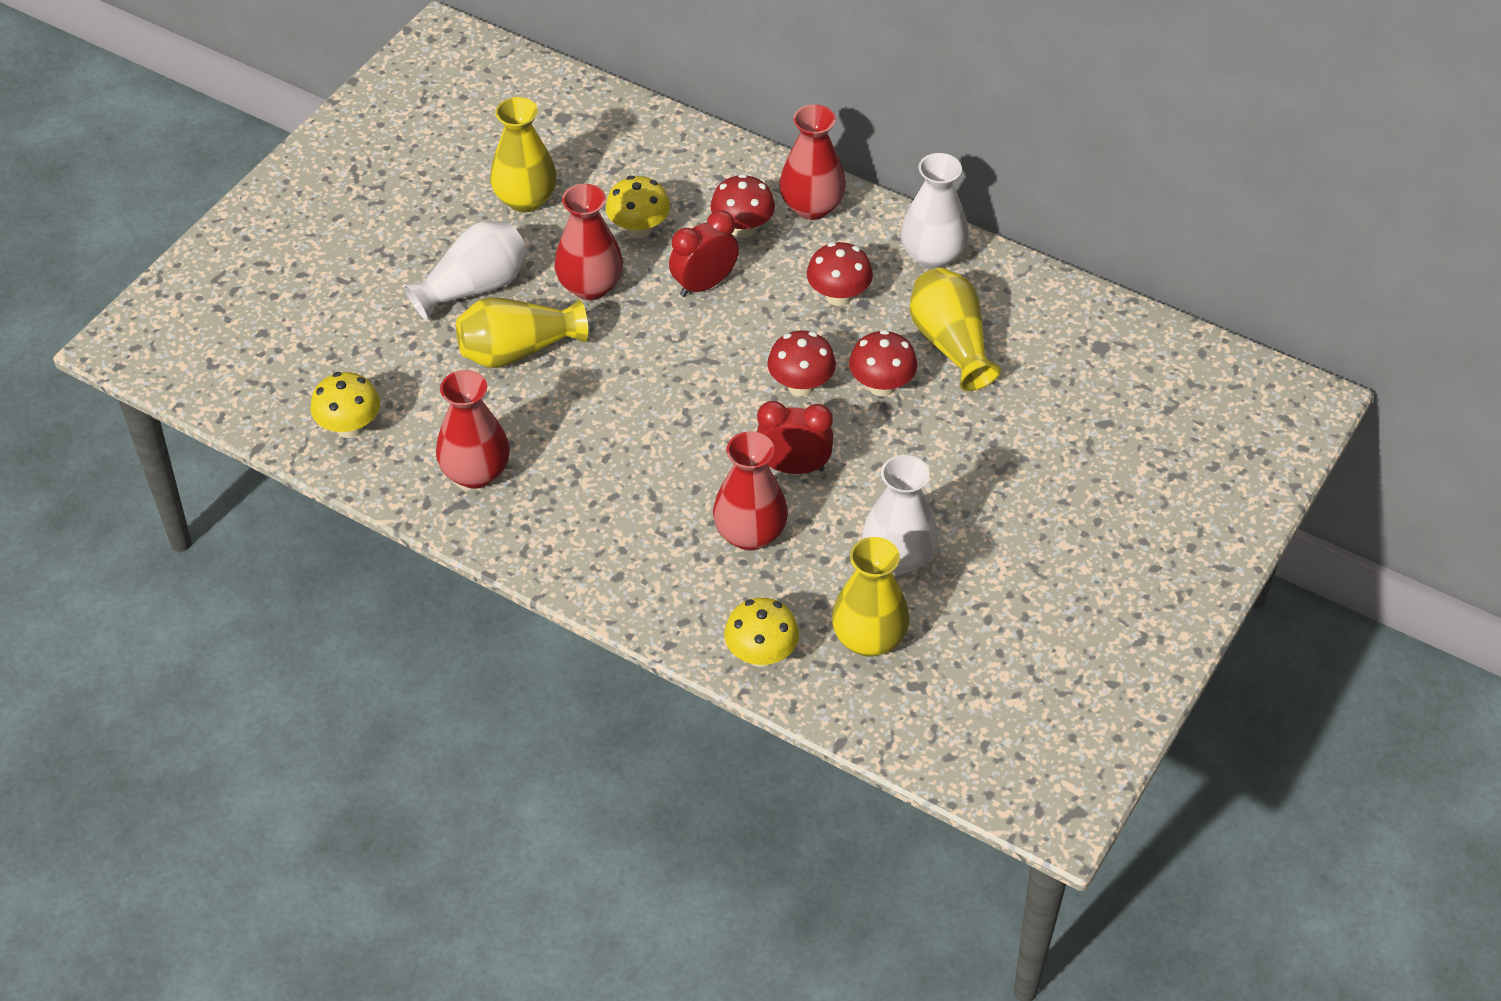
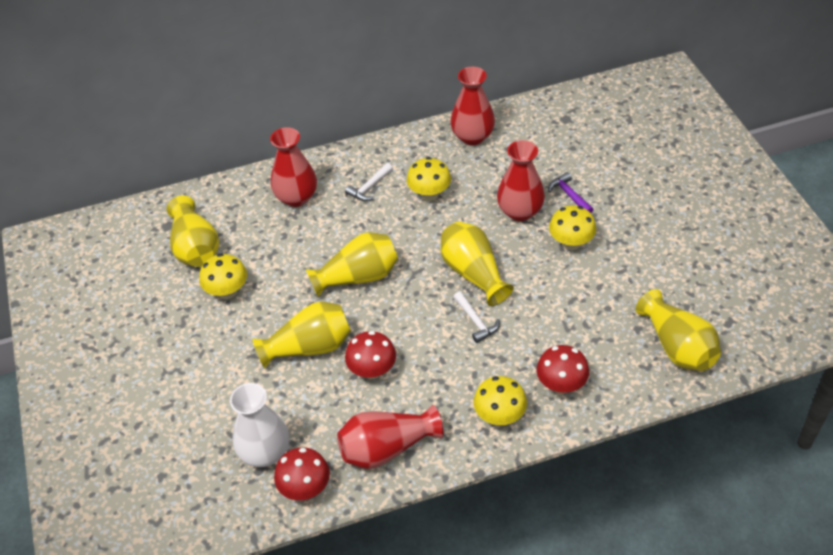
purple hammer: 0 -> 1
red clock: 2 -> 0
red mushroom: 4 -> 3
white hammer: 0 -> 2
white vase: 3 -> 1
yellow mushroom: 3 -> 4
yellow vase: 4 -> 5

